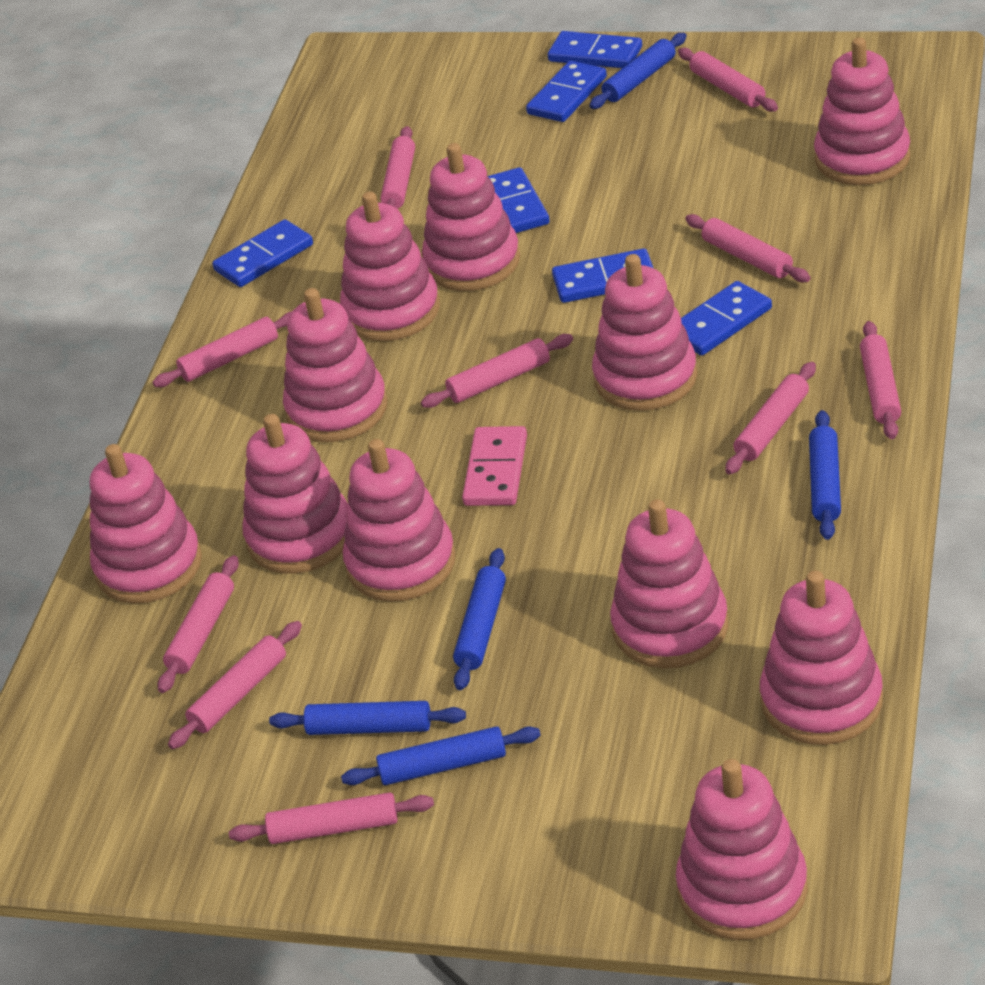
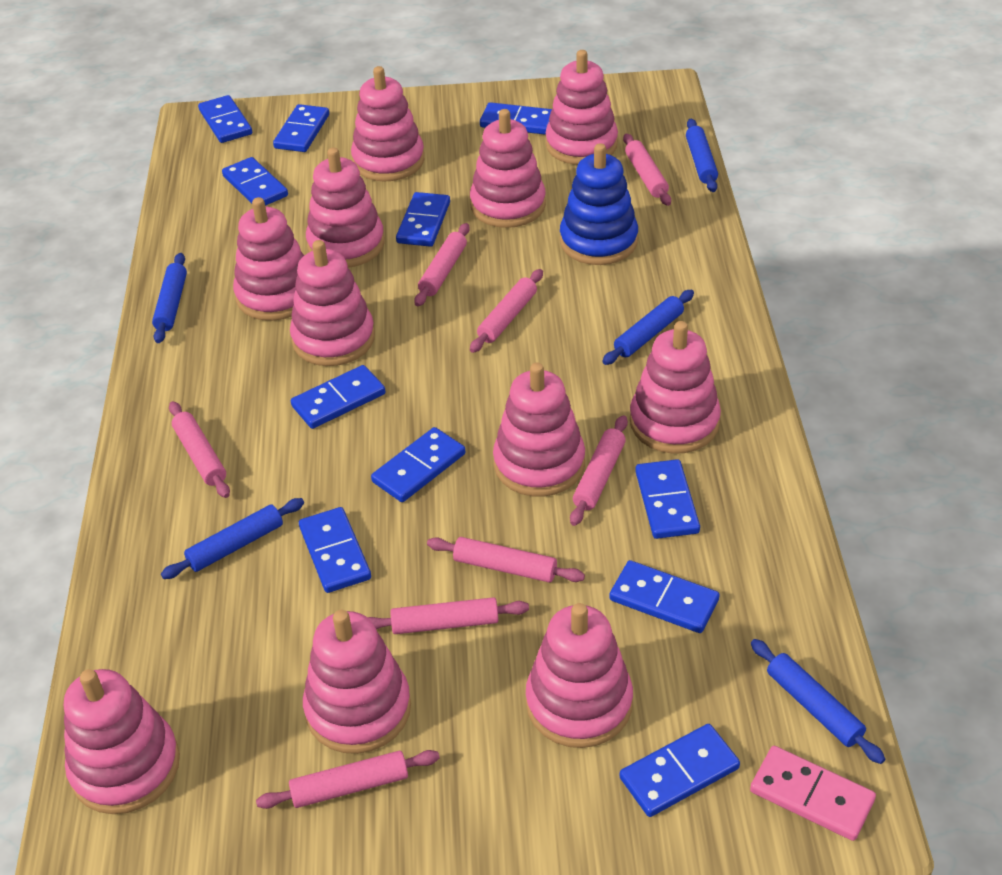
blue domino: 6 -> 11
blue stacking toy: 0 -> 1
pink rolling pin: 10 -> 8

